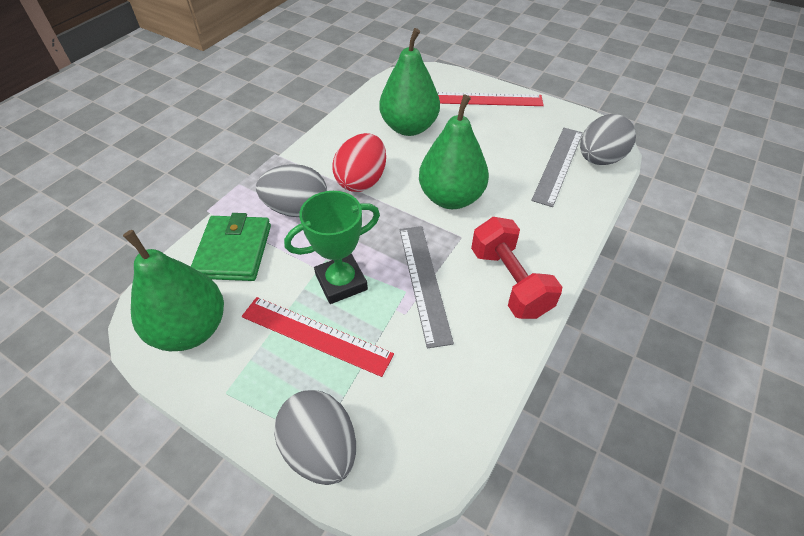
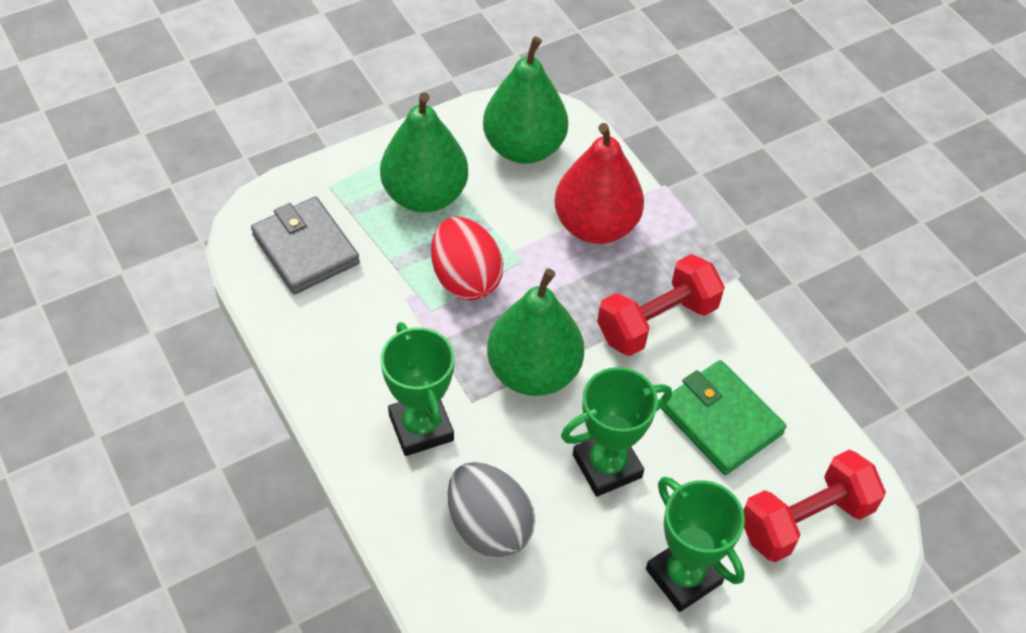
green trophy: 1 -> 3
grey egg: 3 -> 1
grey ruler: 2 -> 0
grey wallet: 0 -> 1
red dumbbell: 1 -> 2
red pear: 0 -> 1
red ruler: 2 -> 0

